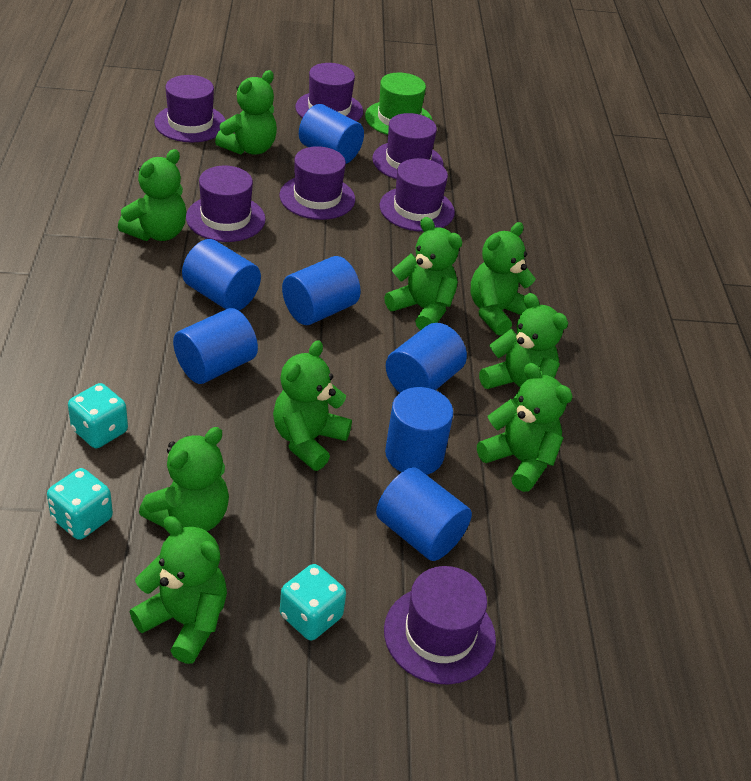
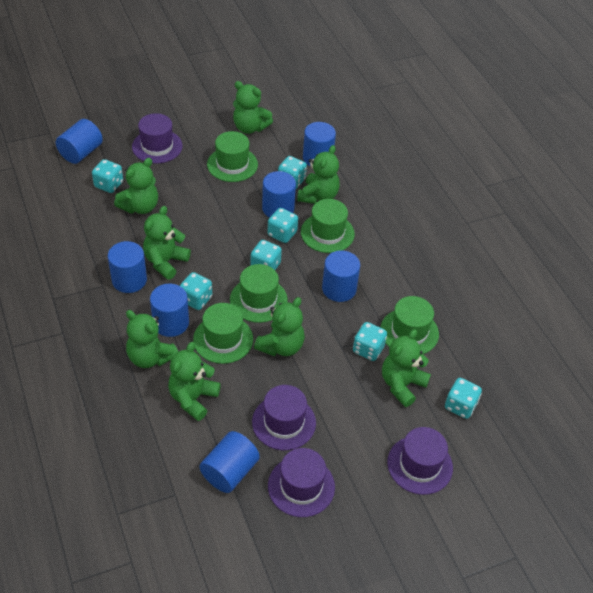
green hat: 1 -> 5
green teddy bear: 9 -> 8
purple hat: 7 -> 4
turquoise dice: 3 -> 7

